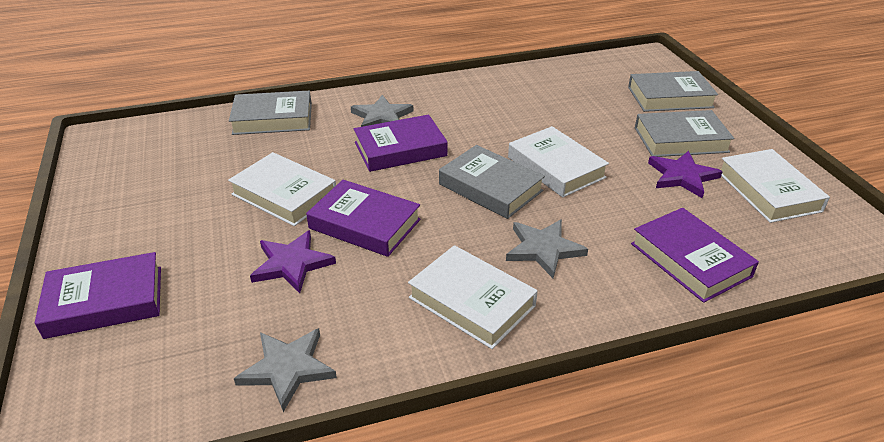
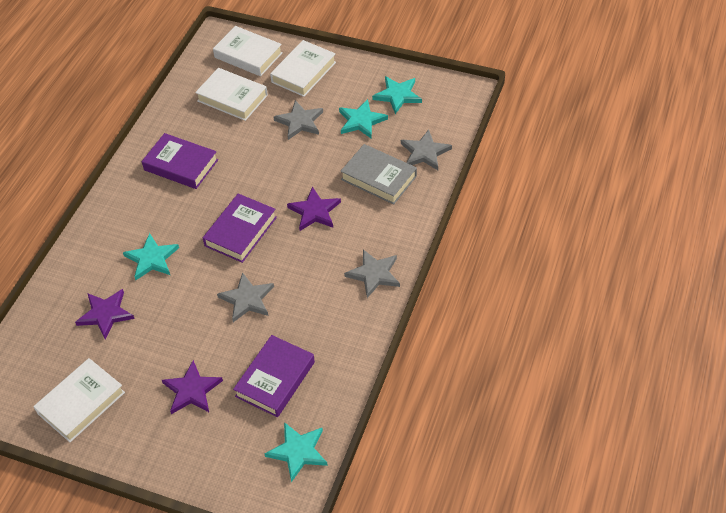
grey book: 4 -> 1
grey star: 3 -> 4
purple book: 4 -> 3
purple star: 2 -> 3
turquoise star: 0 -> 4

